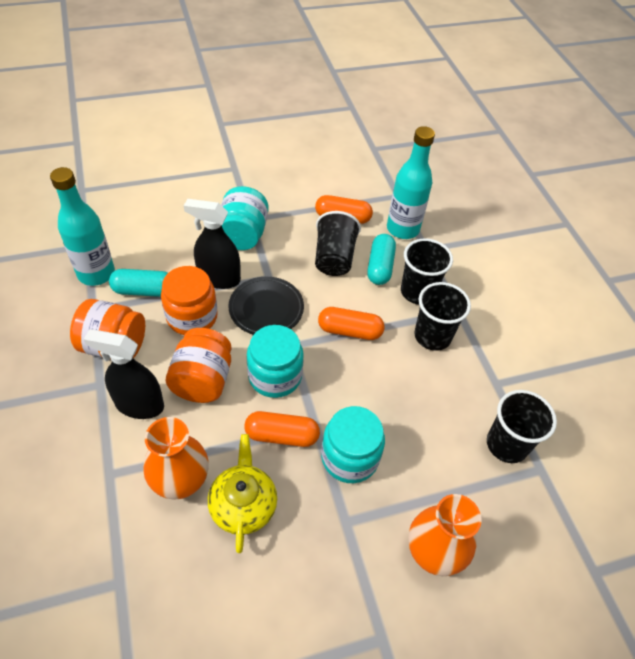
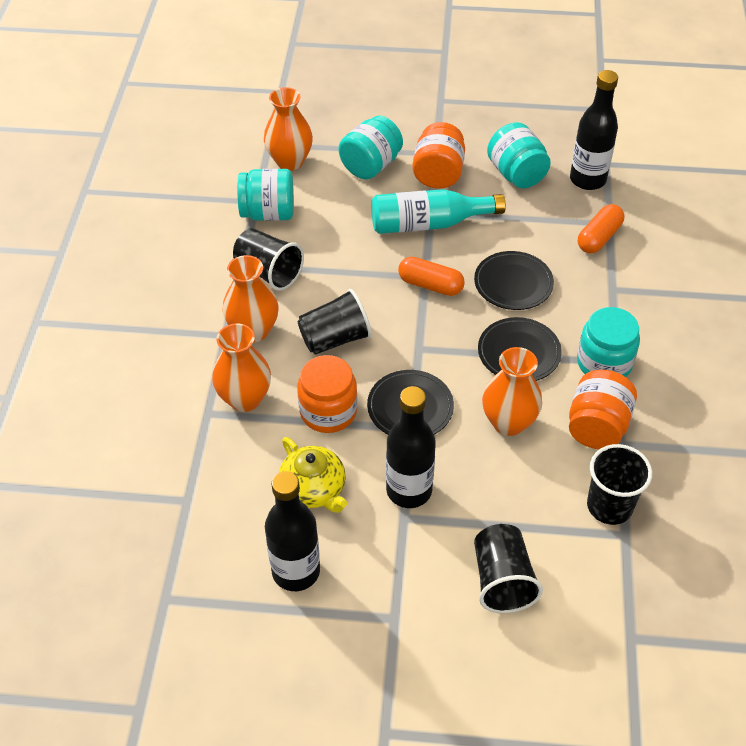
black bottle: 0 -> 3
black plate: 1 -> 3
black spray bottle: 2 -> 0
orange capsule: 3 -> 2
orange vase: 2 -> 4
turquoise bottle: 2 -> 1
turquoise capsule: 2 -> 0
turquoise jar: 3 -> 4

